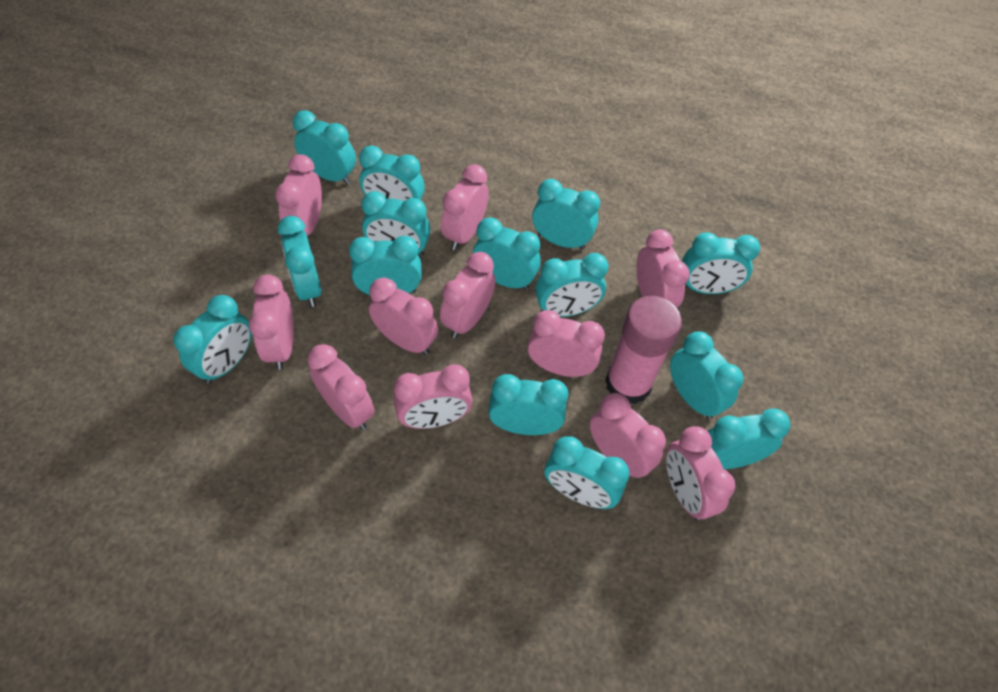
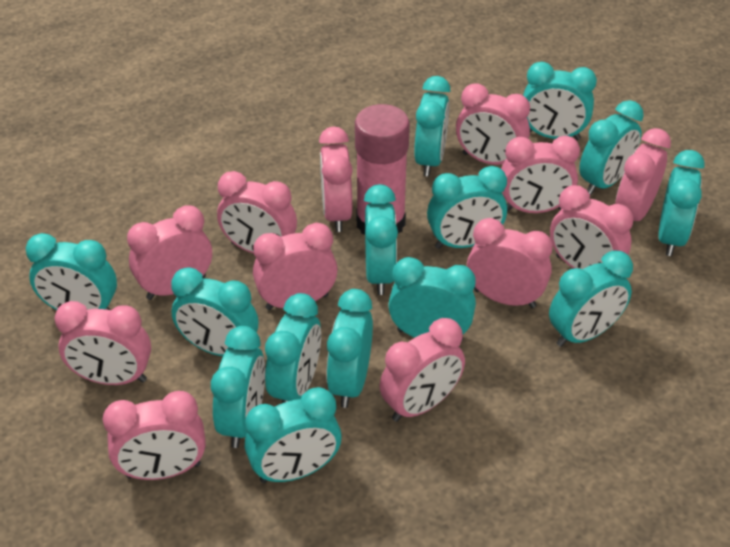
pink clock: 11 -> 12

